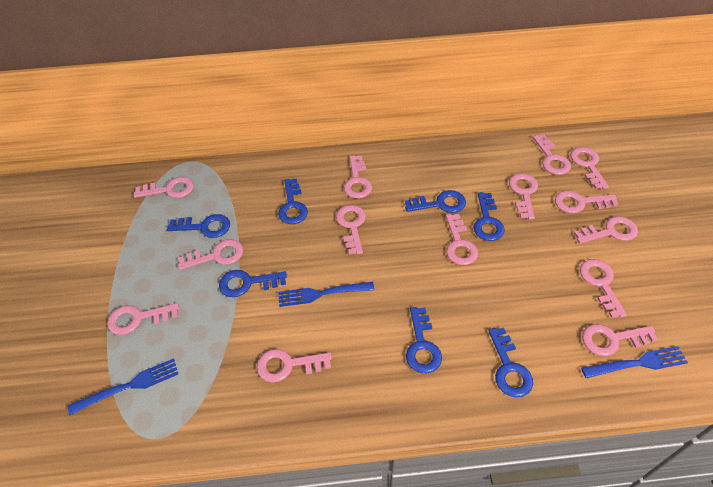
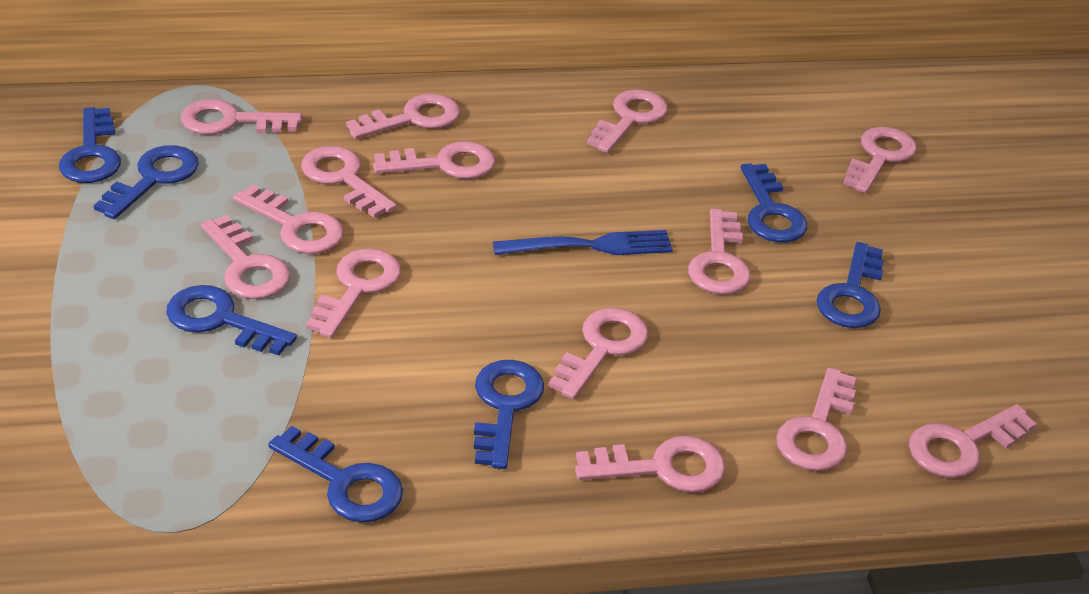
blue fork: 3 -> 1

